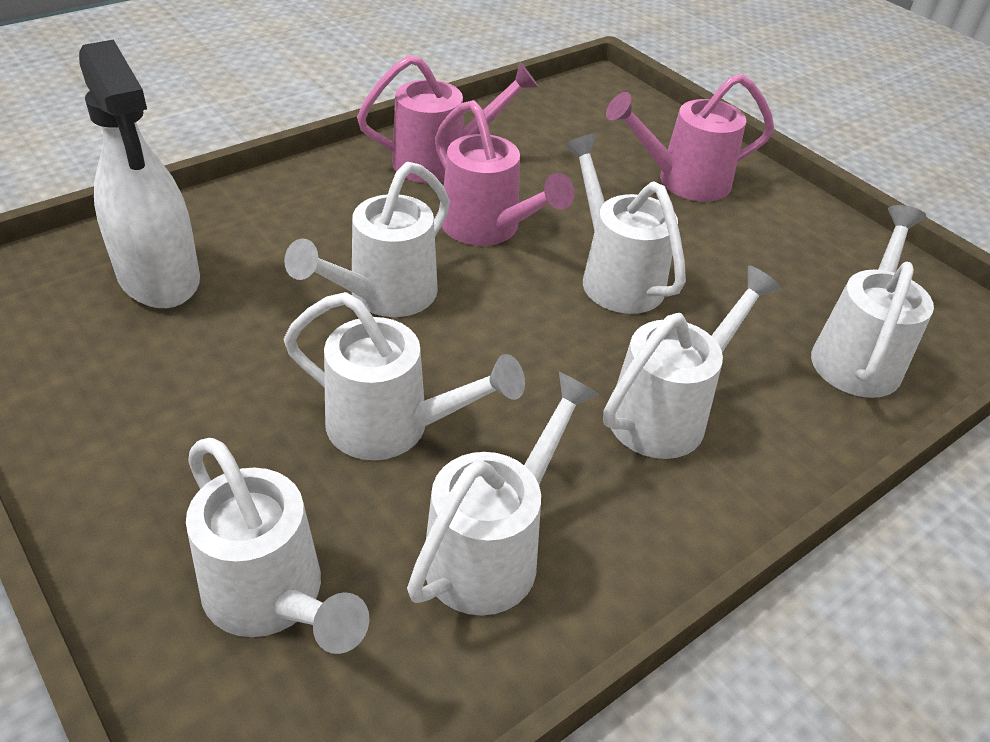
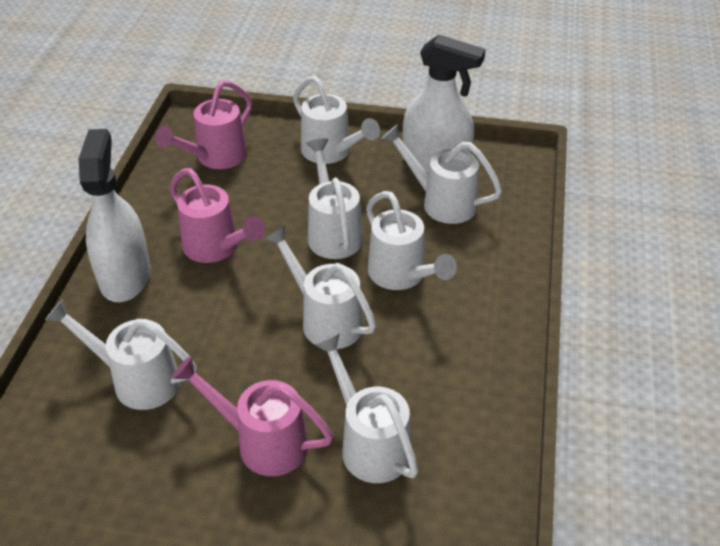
white spray bottle: 1 -> 2

